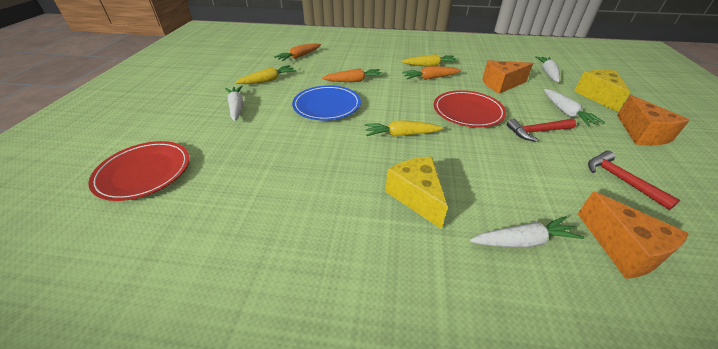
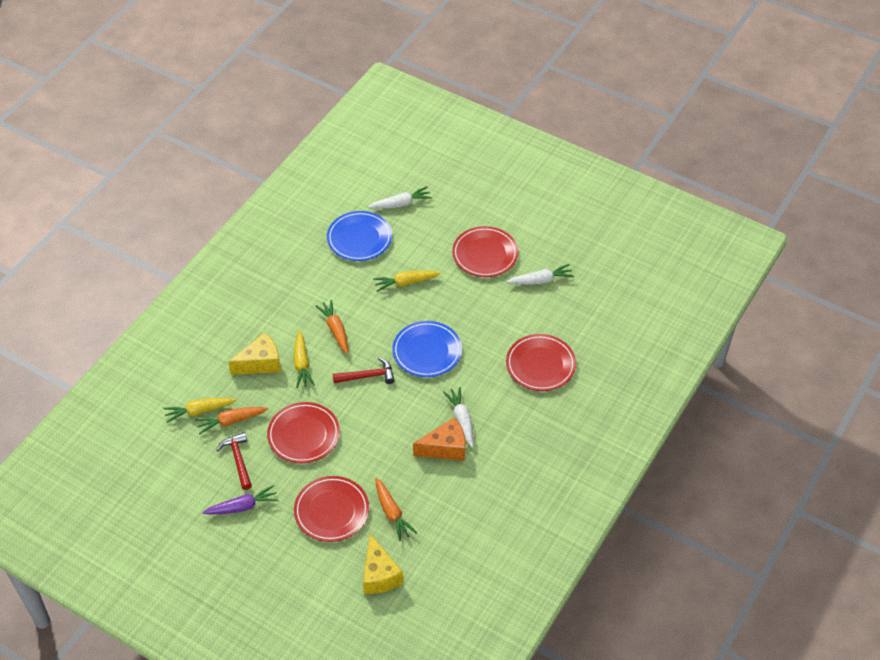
blue plate: 1 -> 2
orange cheese: 3 -> 1
purple carrot: 0 -> 1
red plate: 2 -> 4
white carrot: 4 -> 3

